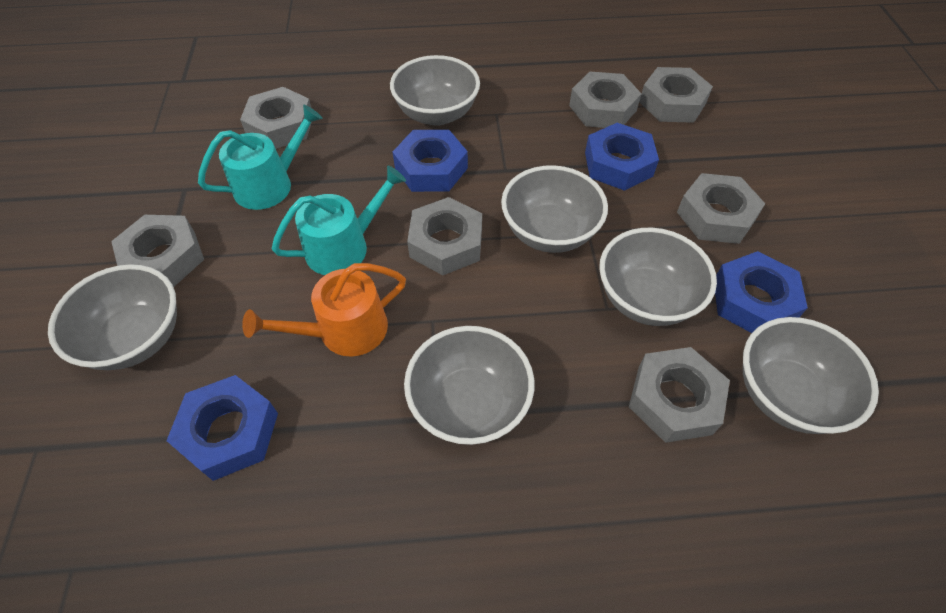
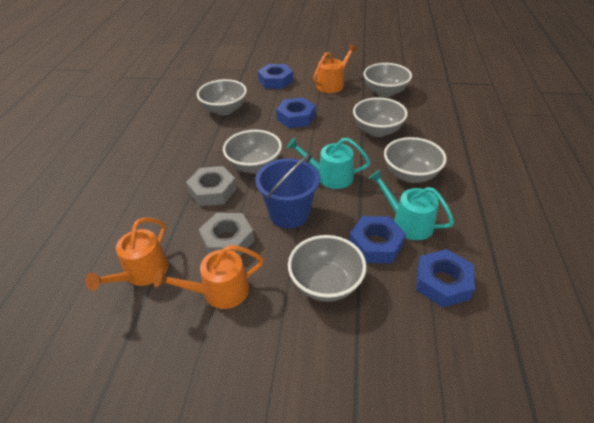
blue bucket: 0 -> 1
grey nut: 7 -> 2
orange watering can: 1 -> 3

